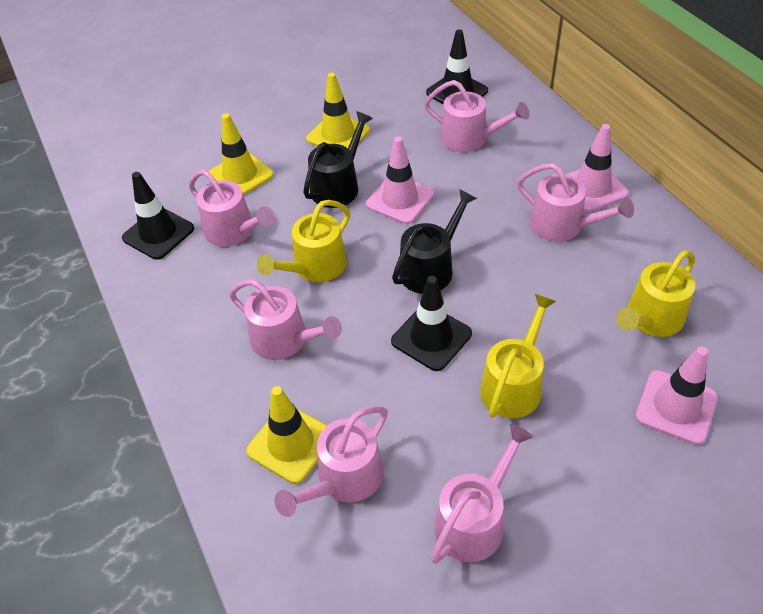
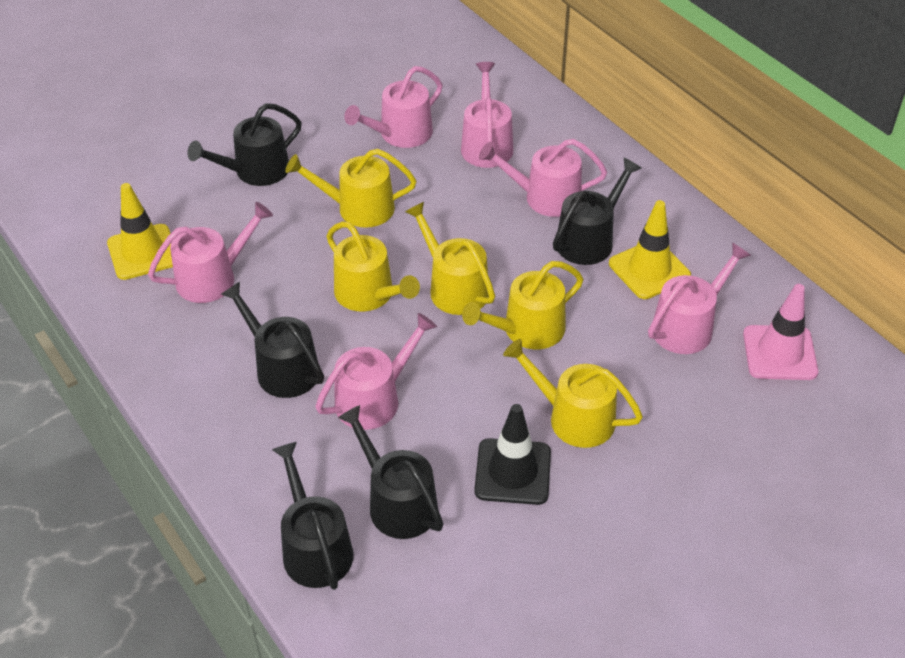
black traffic cone: 3 -> 1
black watering can: 2 -> 5
pink traffic cone: 3 -> 1
yellow traffic cone: 3 -> 2
yellow watering can: 3 -> 5

